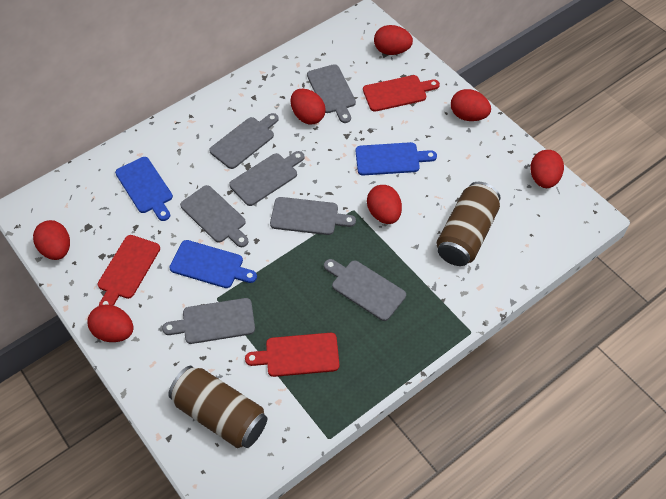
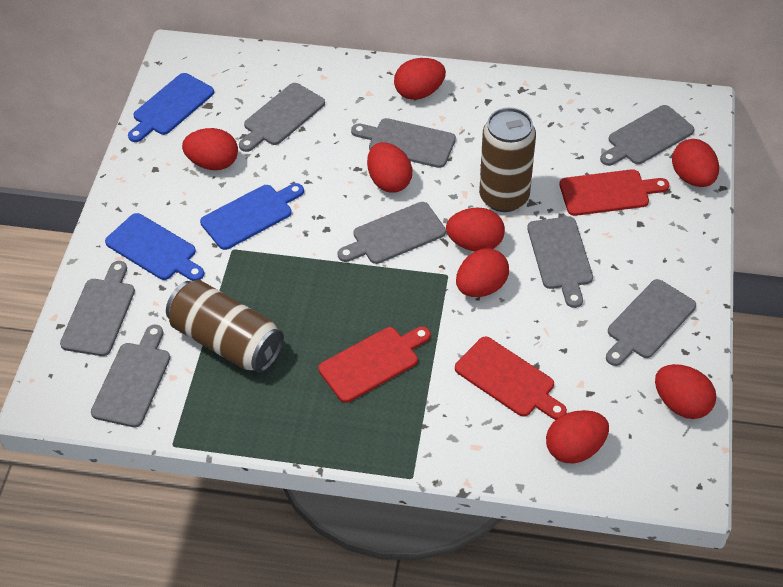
grey cutting board: 7 -> 8
red egg: 7 -> 8

